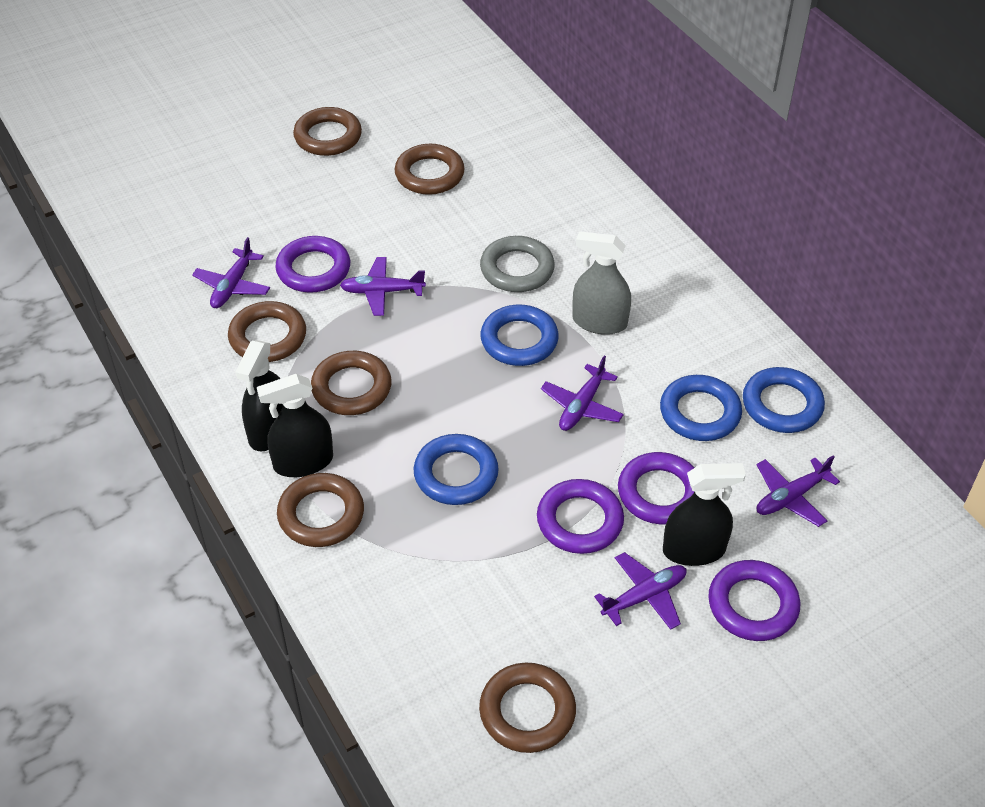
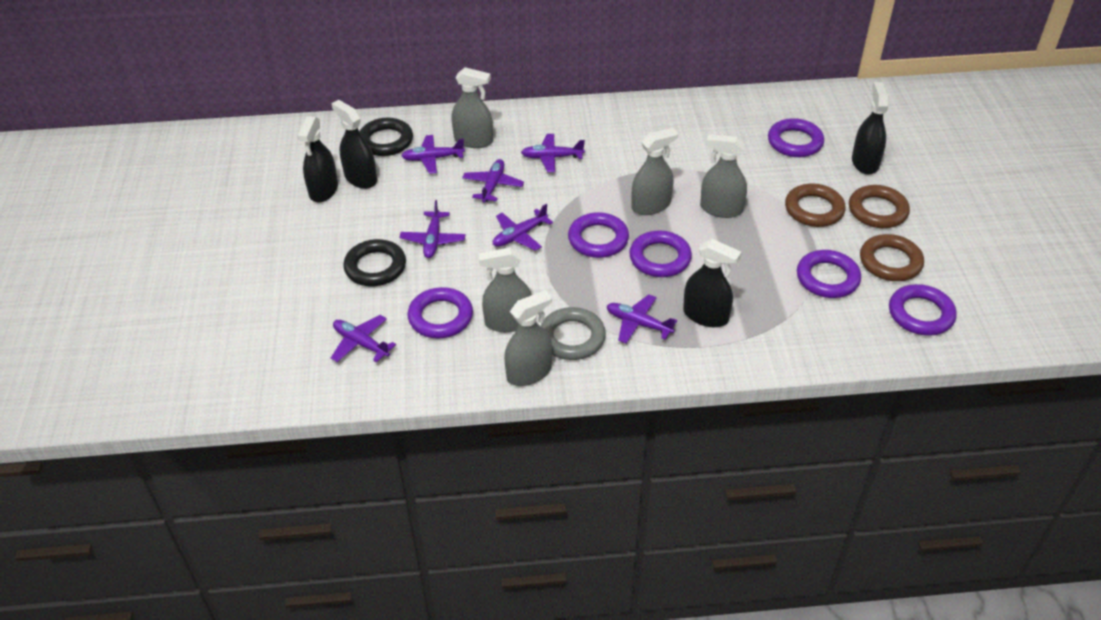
black ring: 0 -> 2
black spray bottle: 3 -> 4
blue ring: 4 -> 0
brown ring: 6 -> 3
grey spray bottle: 1 -> 5
purple plane: 5 -> 7
purple ring: 4 -> 6

